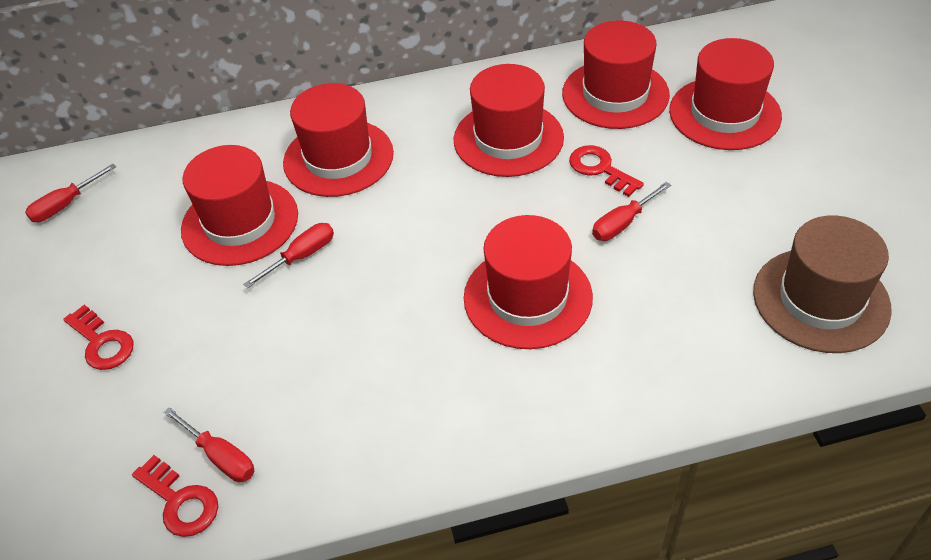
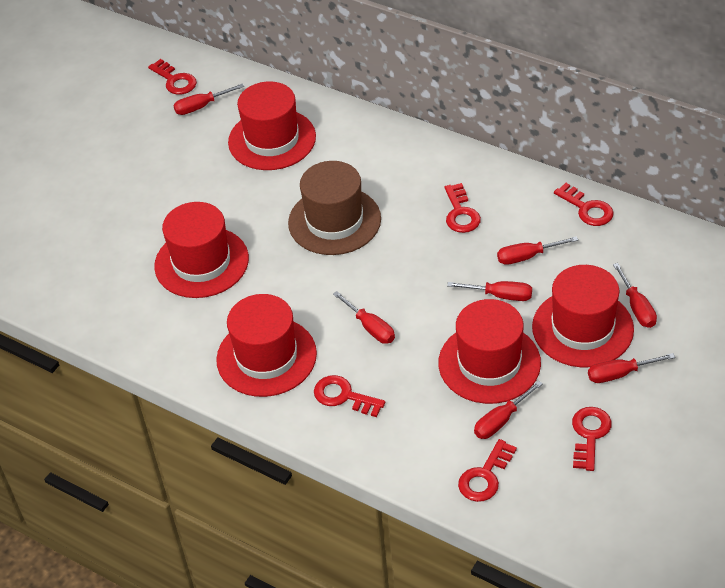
red hat: 6 -> 5
red key: 3 -> 6
red screwdriver: 4 -> 7

